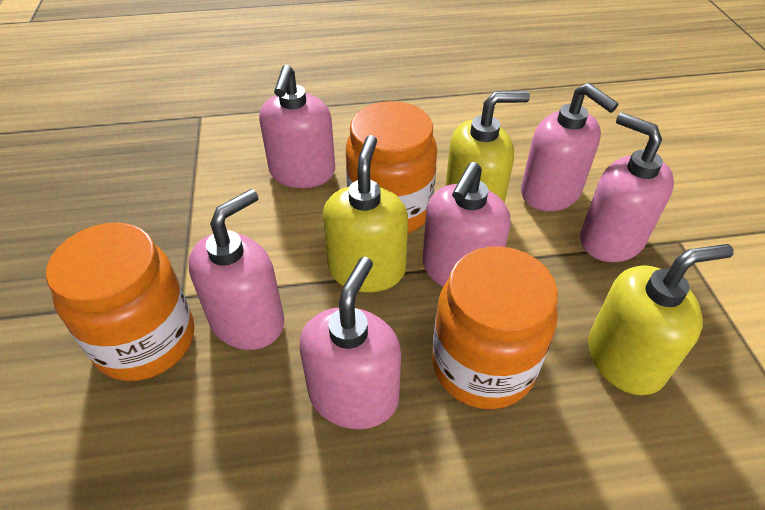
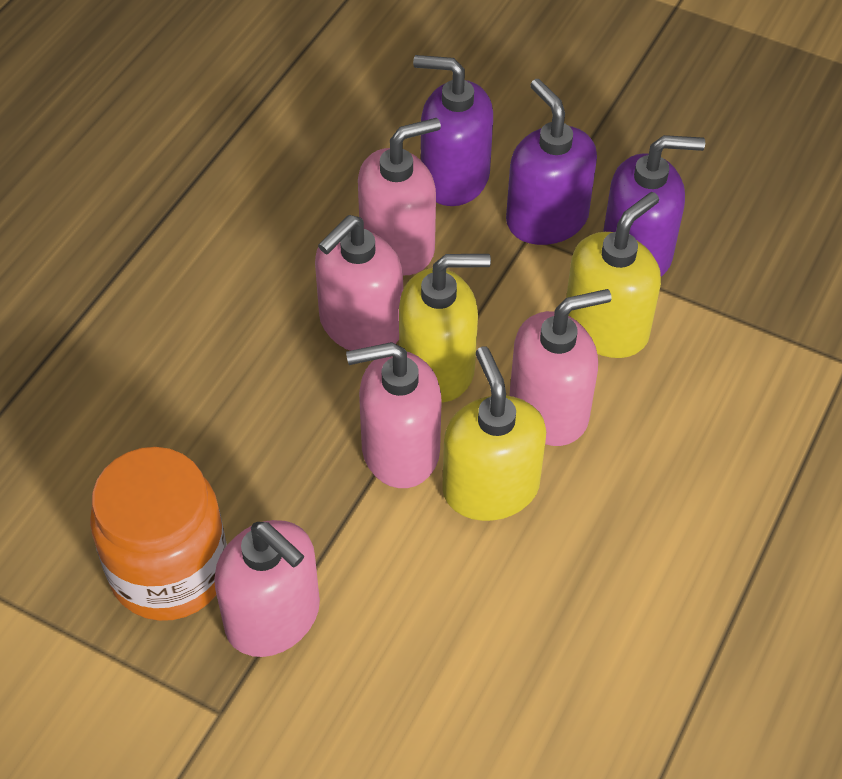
orange jar: 3 -> 1
pink soap dispenser: 6 -> 5
purple soap dispenser: 0 -> 3

